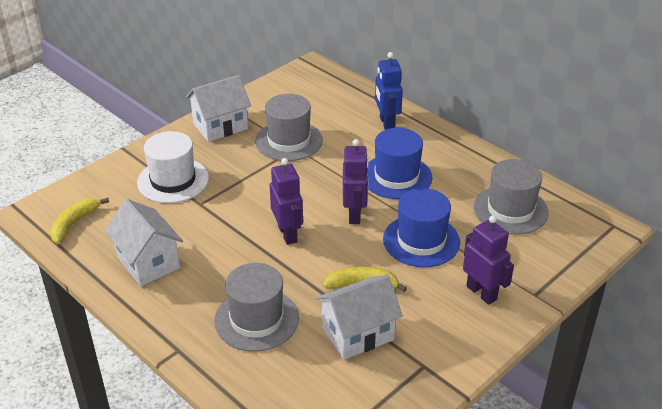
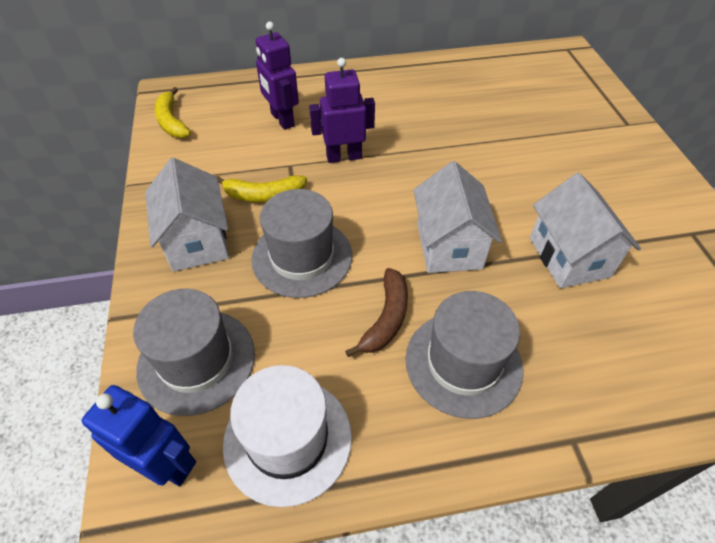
blue hat: 2 -> 0
brown banana: 0 -> 1
purple robot: 3 -> 2

